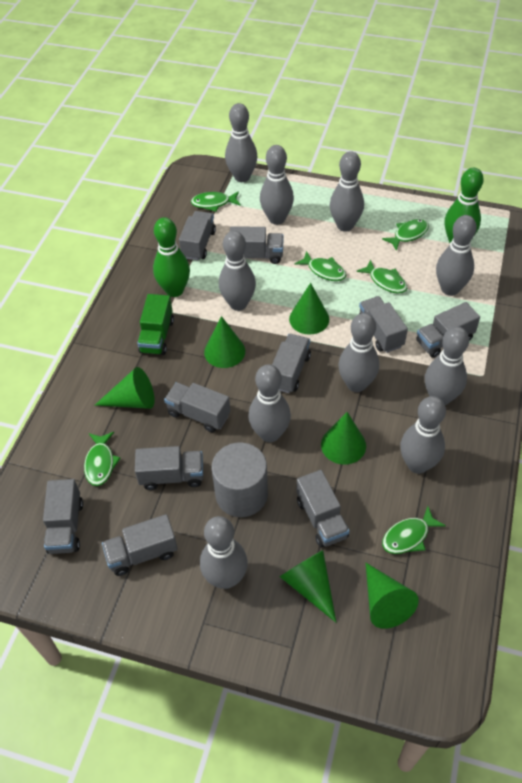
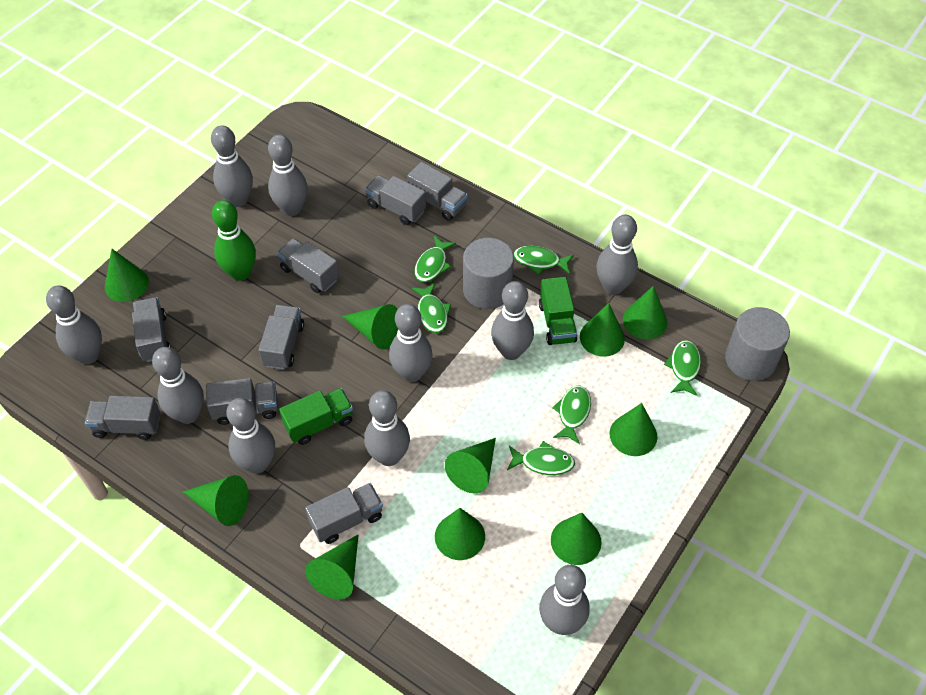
green bowling pin: 2 -> 1
green cone: 6 -> 10
green truck: 1 -> 2
grey cylinder: 1 -> 2
grey truck: 10 -> 8

